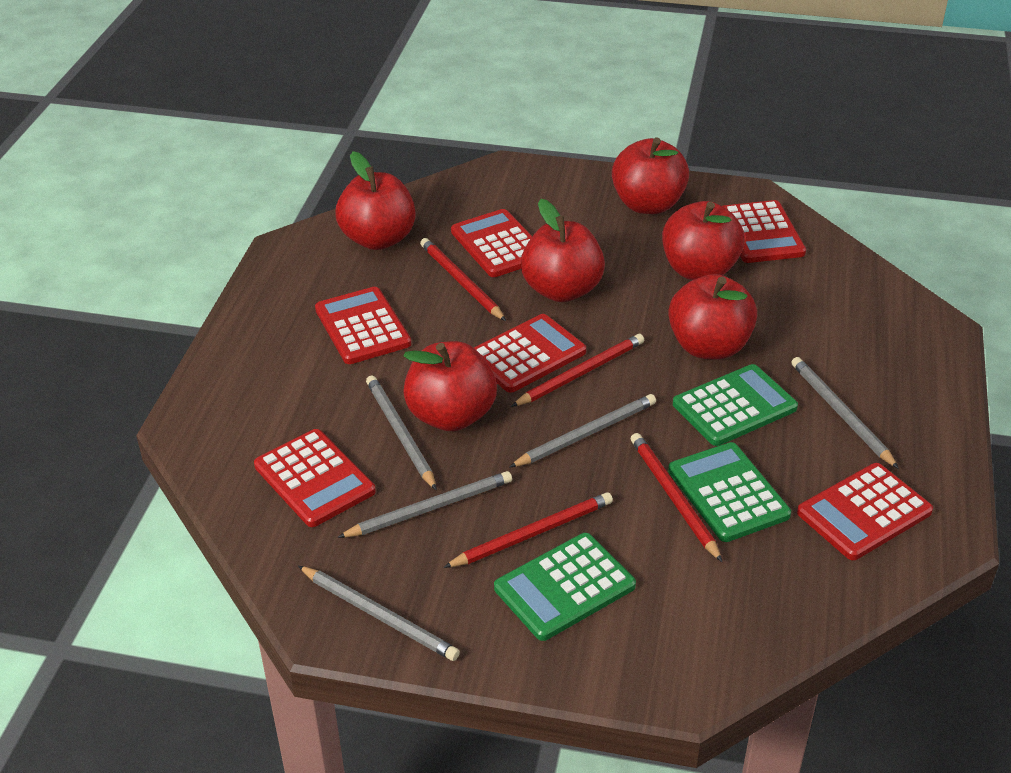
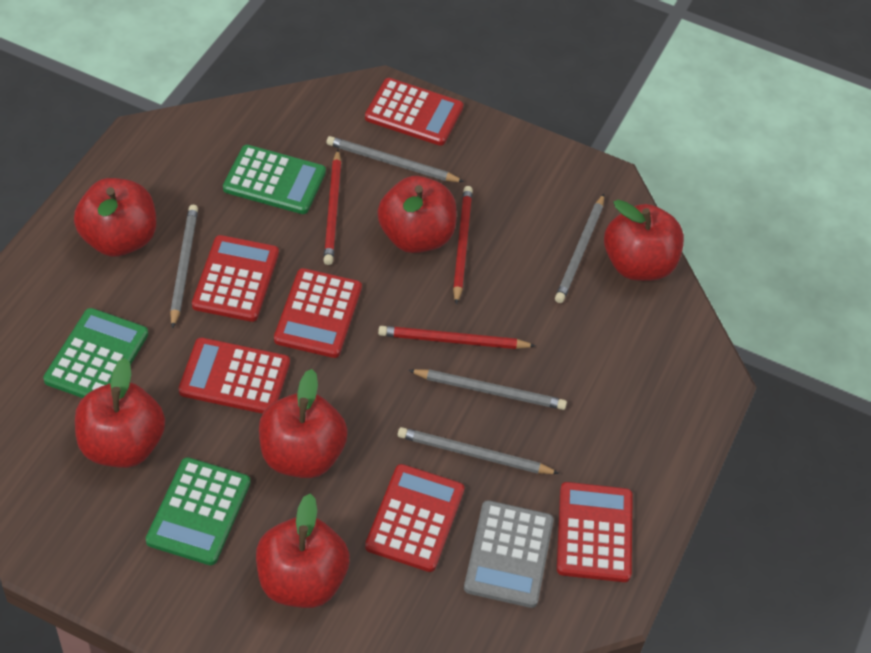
grey calculator: 0 -> 1
red pencil: 4 -> 3

